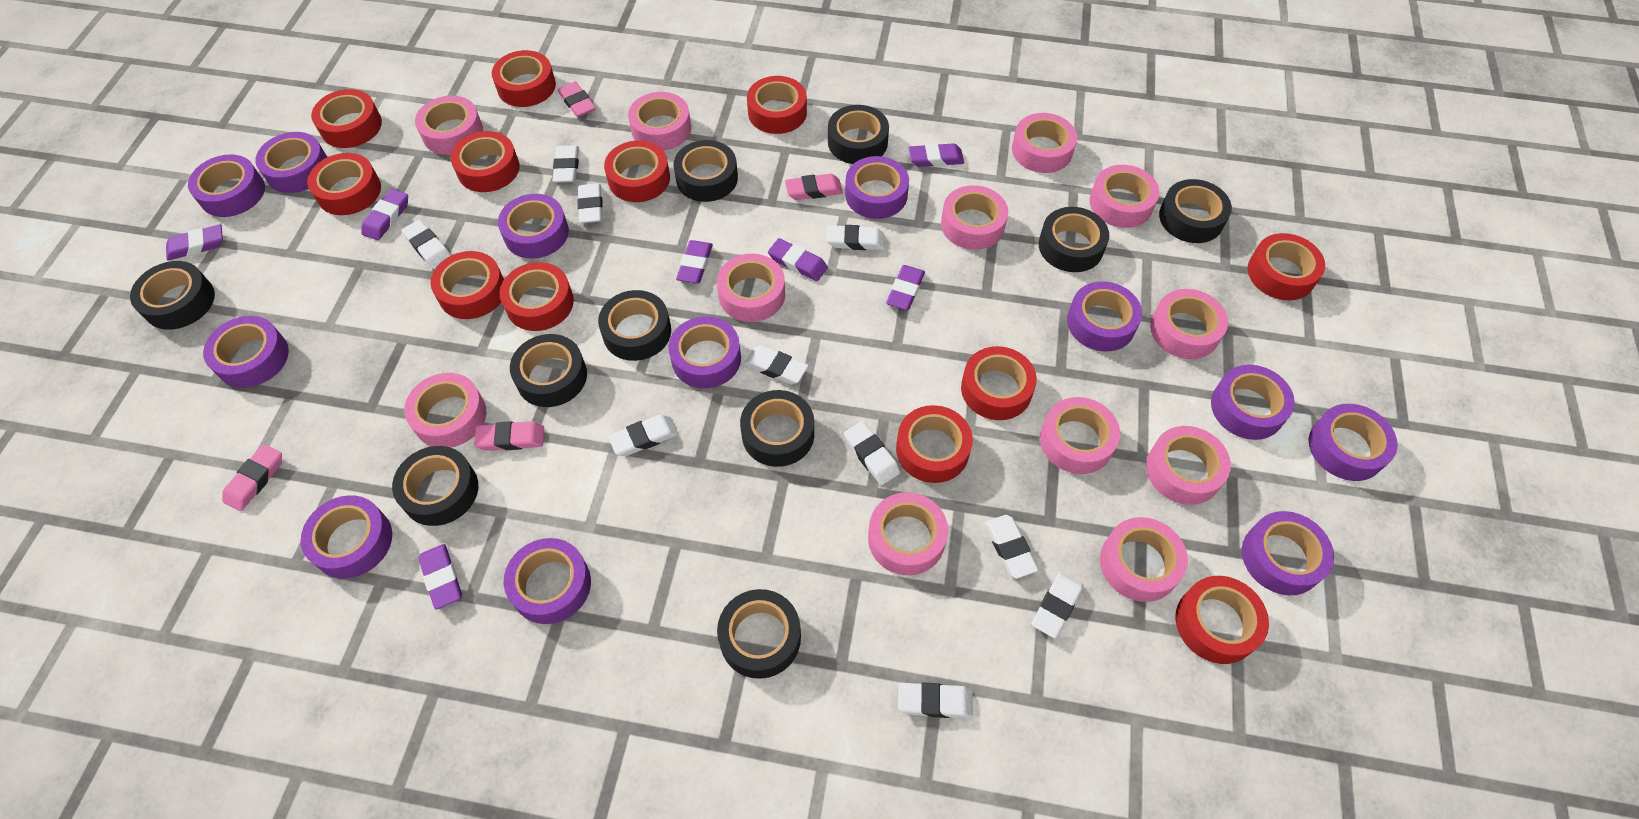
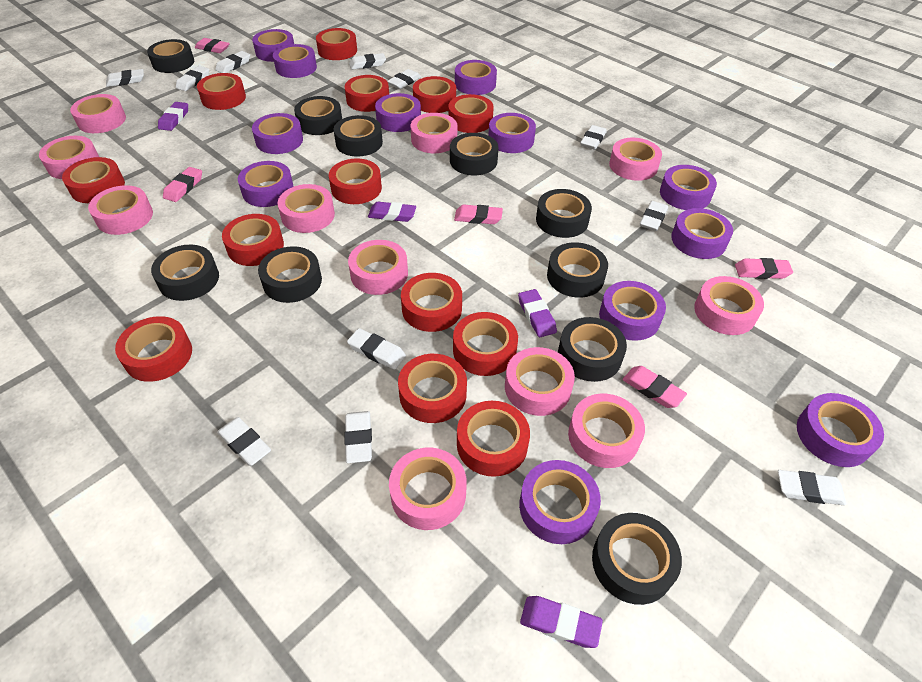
pink eraser: 4 -> 5
pink tape: 12 -> 11
purple eraser: 7 -> 4
red tape: 12 -> 13
white eraser: 10 -> 11

